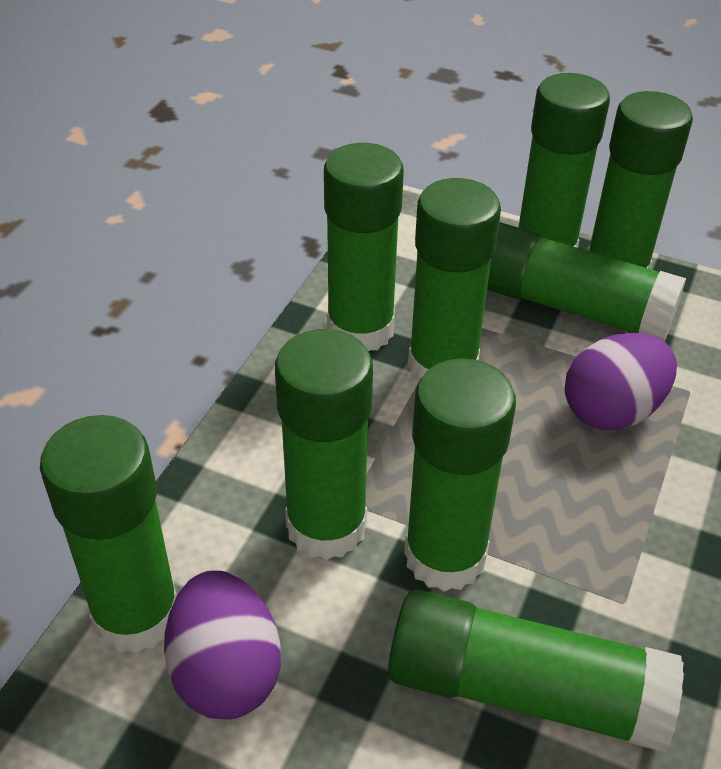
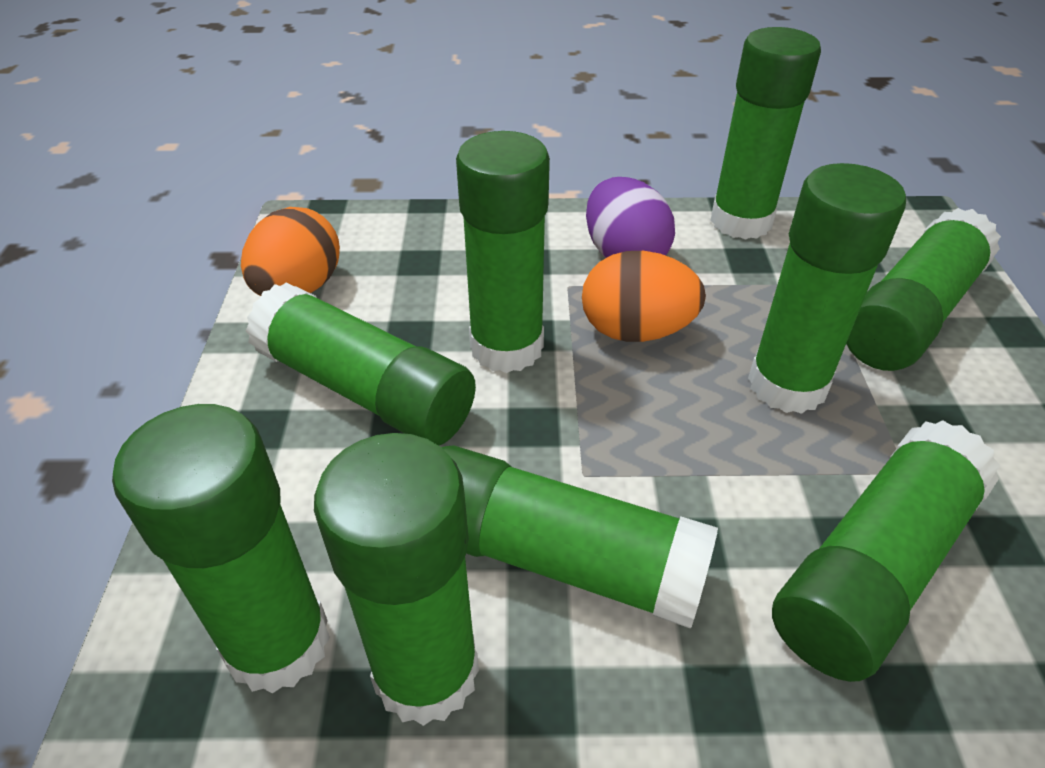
orange egg: 0 -> 2
purple egg: 2 -> 1

